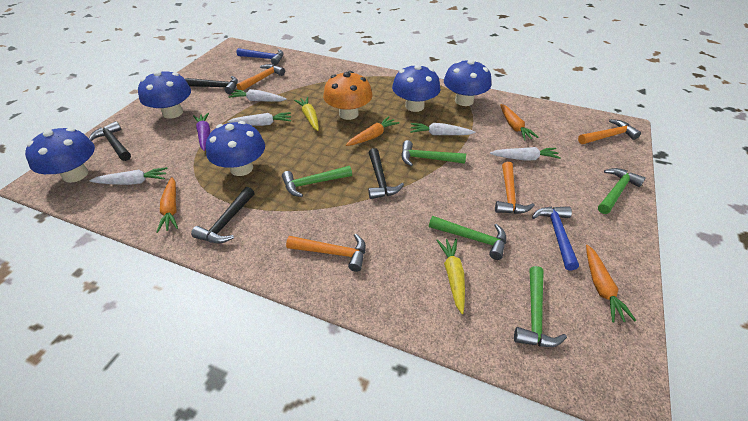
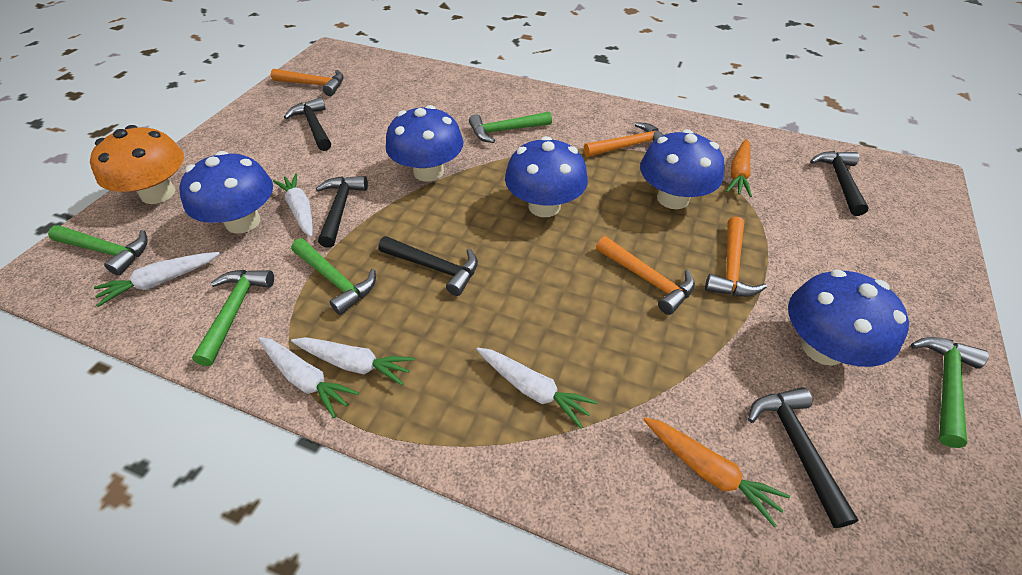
black hammer: 4 -> 5
blue hammer: 2 -> 0
orange carrot: 4 -> 2
purple carrot: 1 -> 0
yellow carrot: 2 -> 0

